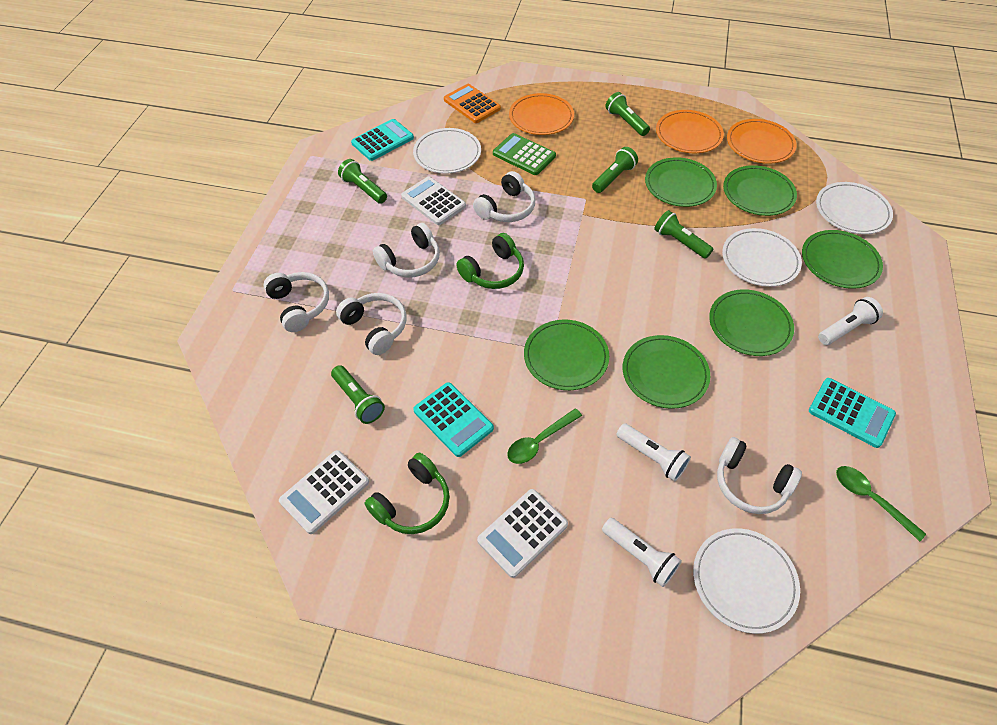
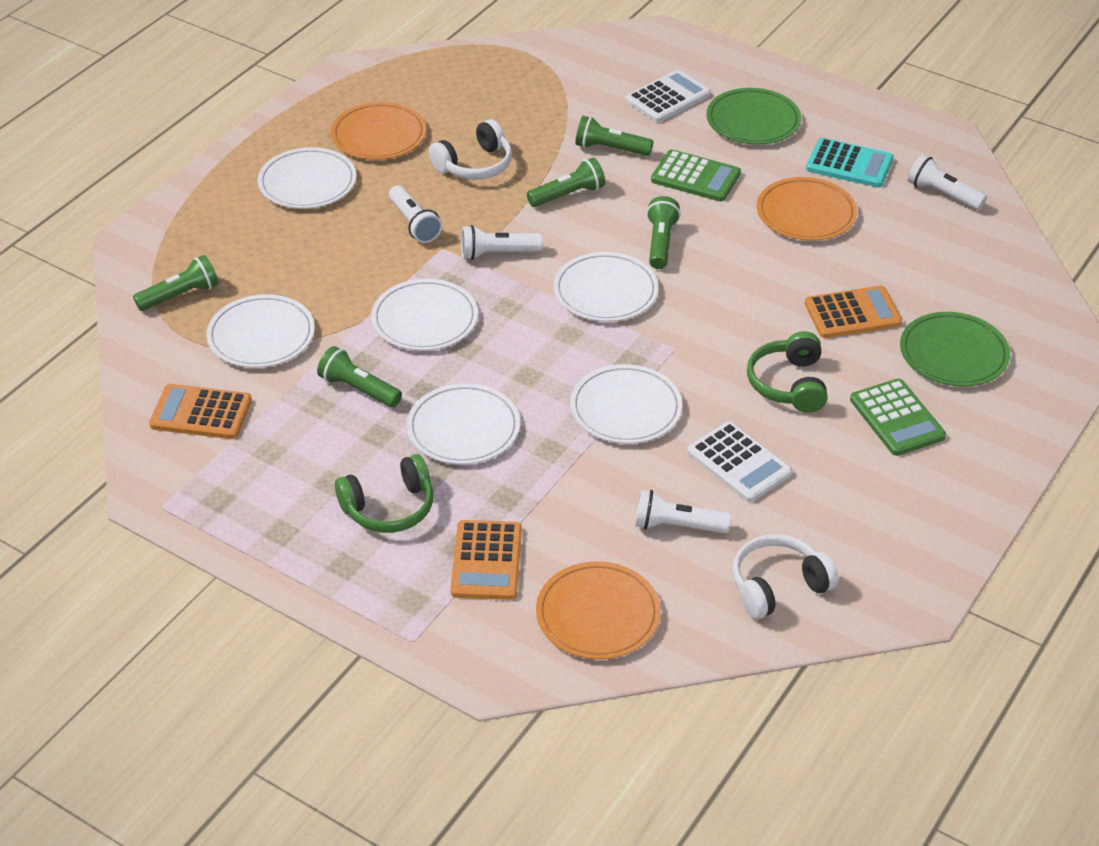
green calculator: 1 -> 2
green plate: 6 -> 2
green spoon: 2 -> 0
orange calculator: 1 -> 3
turquoise calculator: 3 -> 1
white calculator: 3 -> 2
white flashlight: 3 -> 4
white headphones: 5 -> 2
white plate: 4 -> 6

